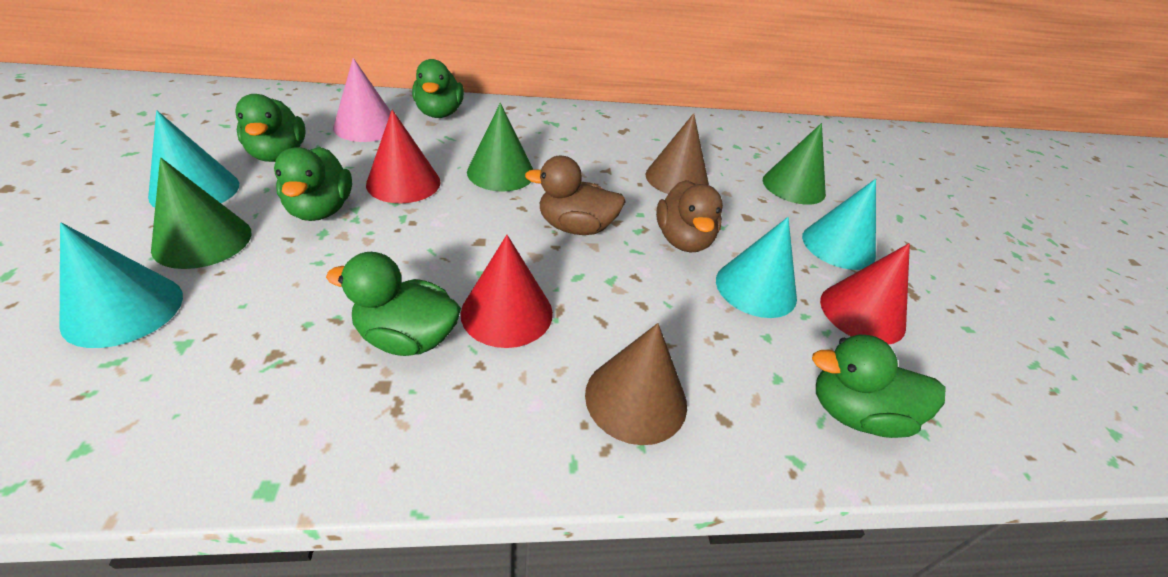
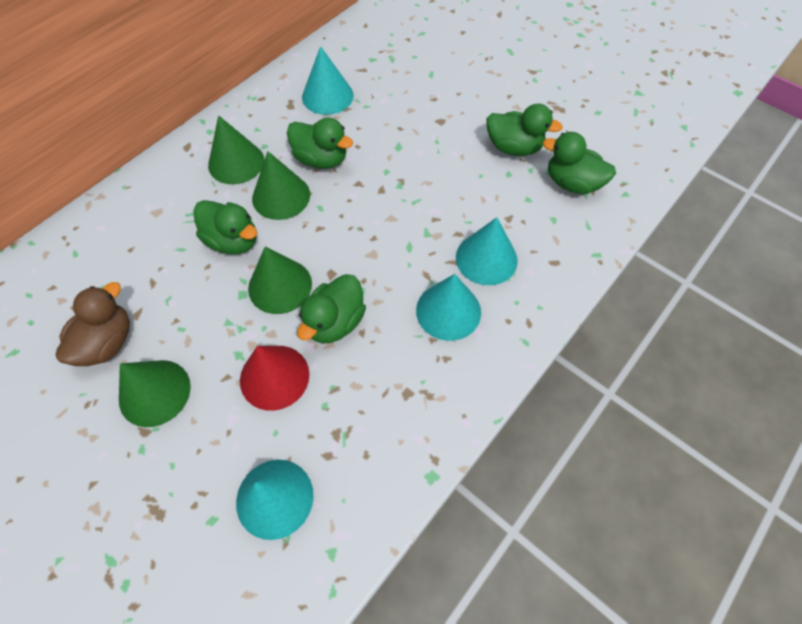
brown cone: 2 -> 0
brown duck: 2 -> 1
green cone: 3 -> 4
pink cone: 1 -> 0
red cone: 3 -> 1

